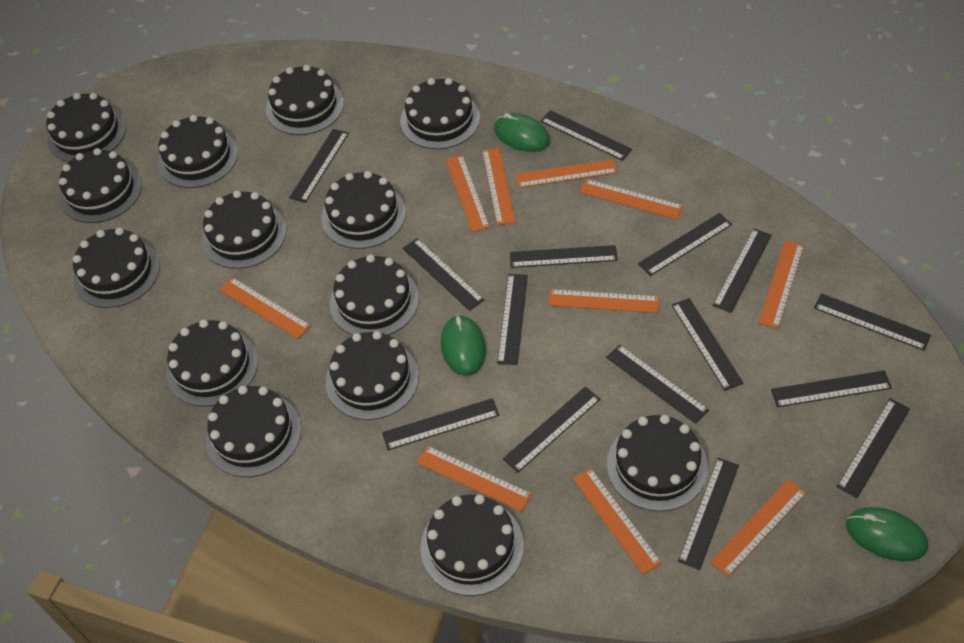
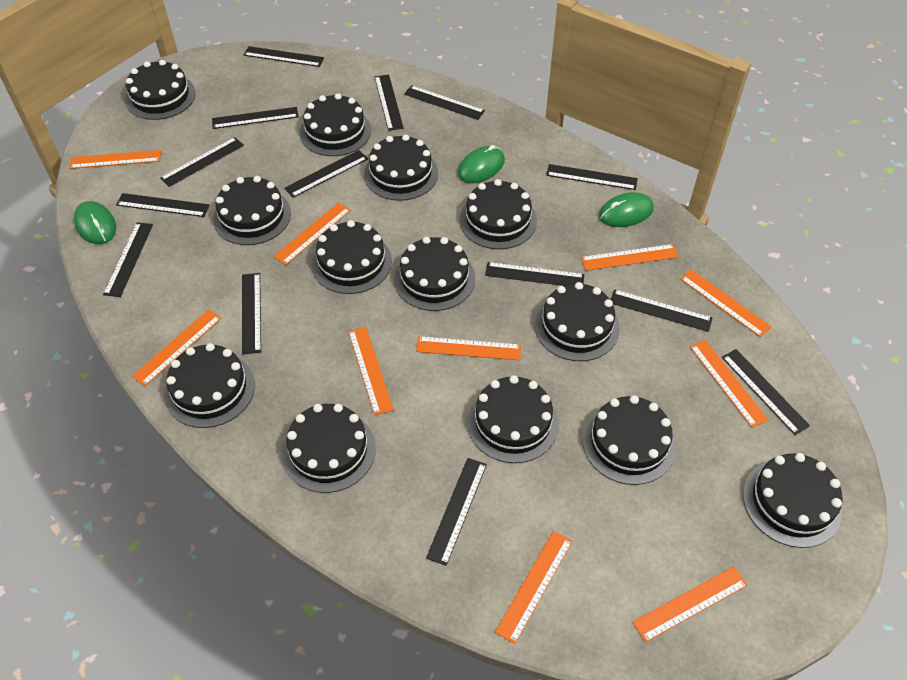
black cake: 14 -> 13
black ruler: 15 -> 14

